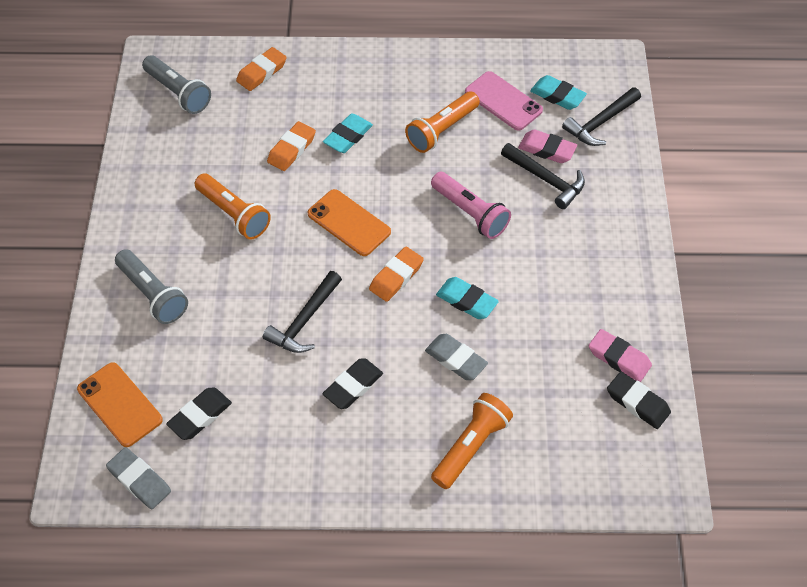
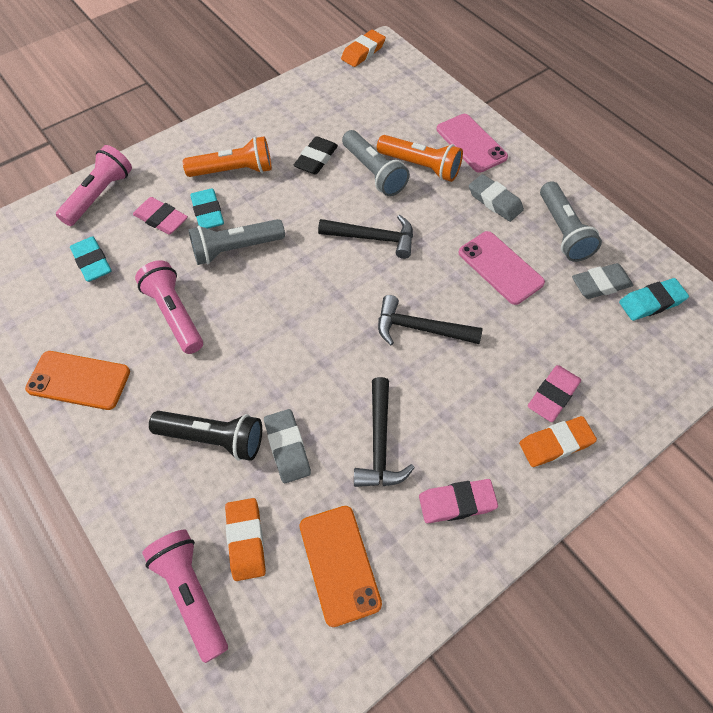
black eraser: 3 -> 1
black flashlight: 0 -> 1
grey eraser: 2 -> 3
grey flashlight: 2 -> 3
orange flashlight: 3 -> 2
pink eraser: 2 -> 3
pink flashlight: 1 -> 3
pink phone: 1 -> 2

